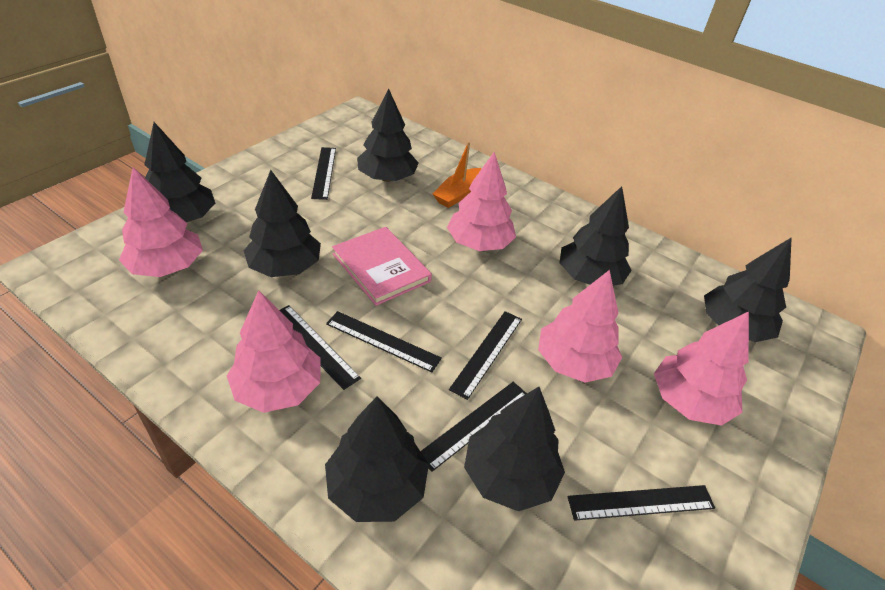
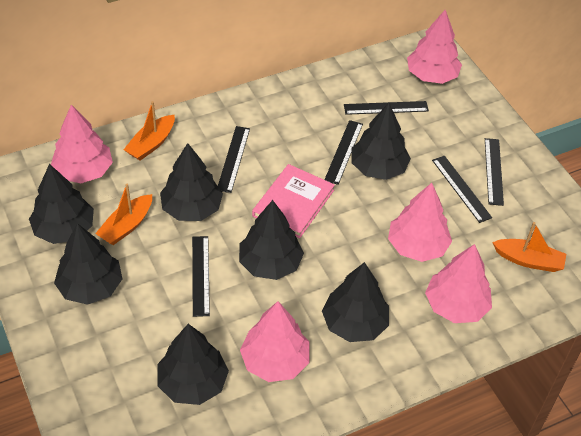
orange boat: 1 -> 3

